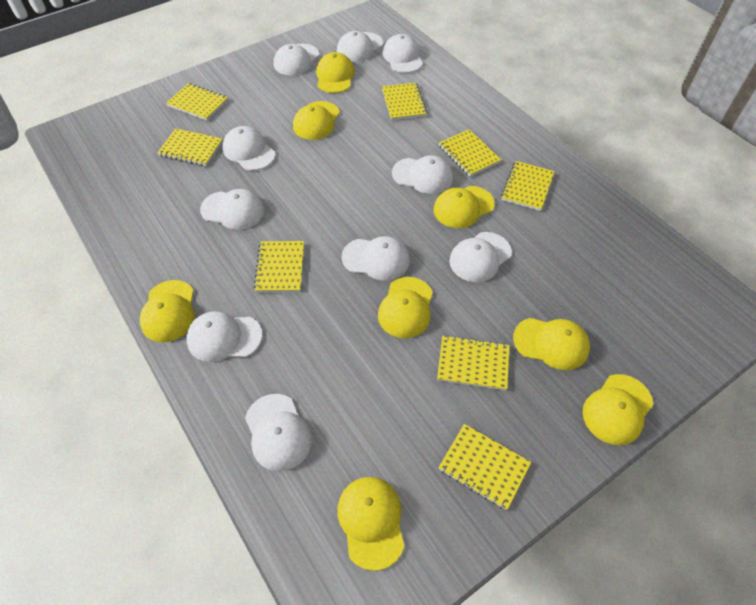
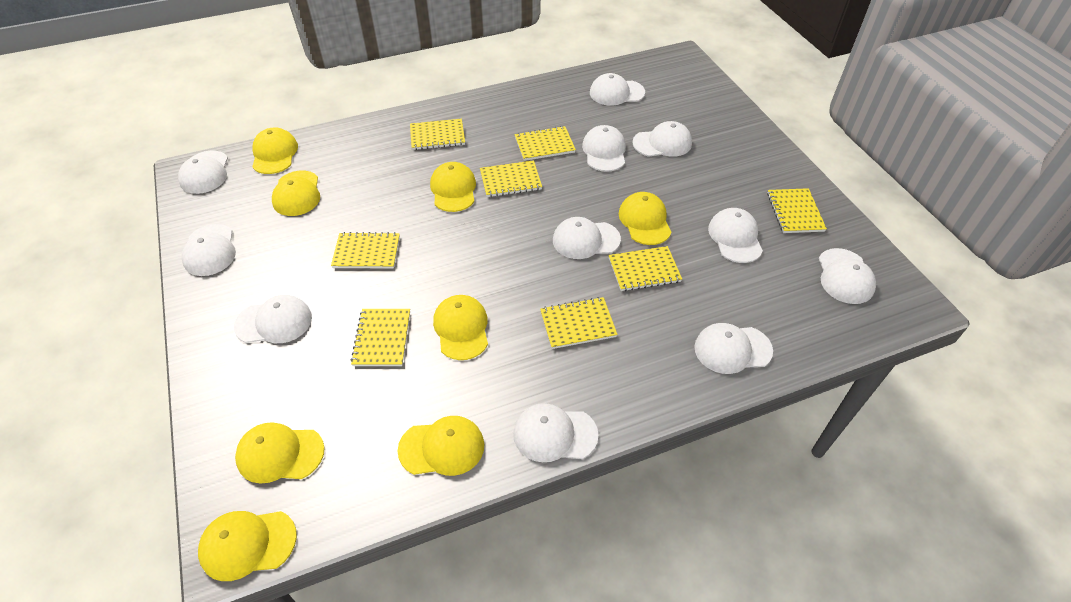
white cap: 10 -> 11

